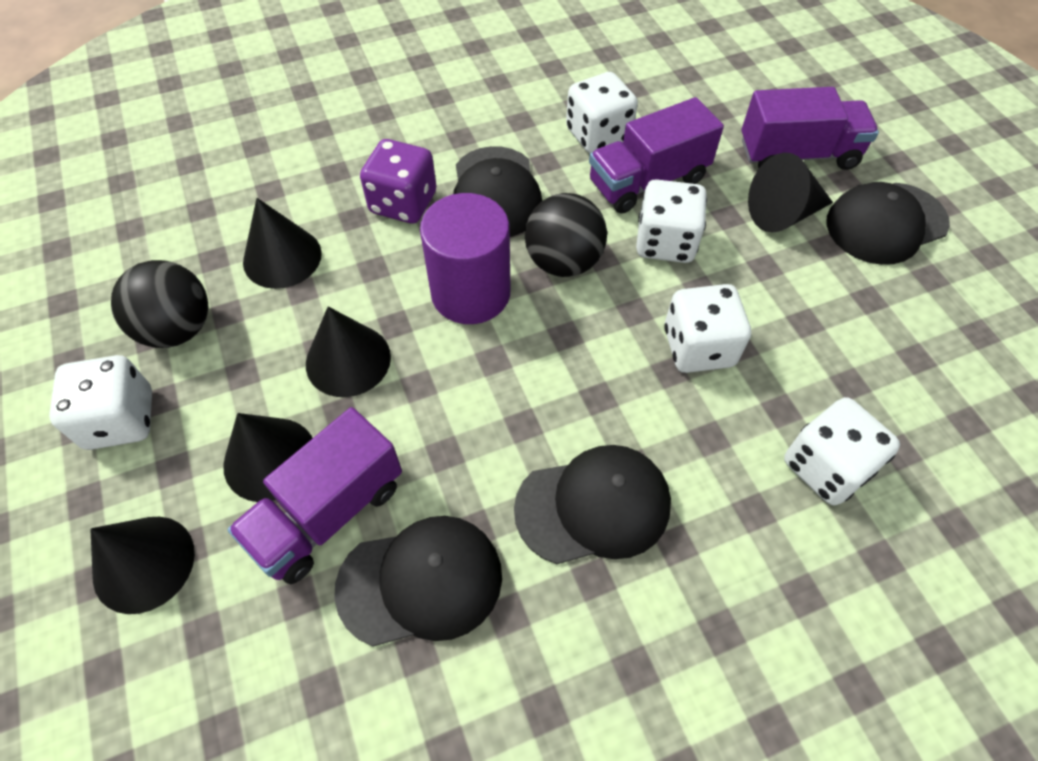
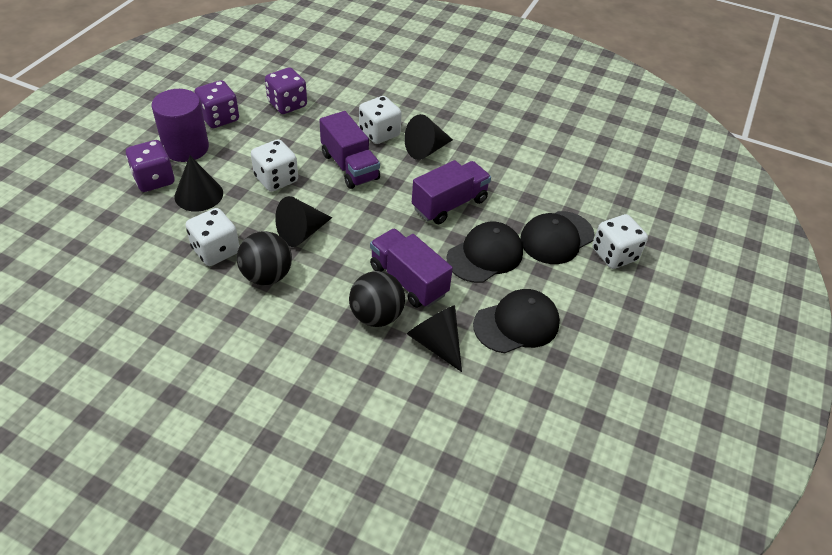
black cap: 4 -> 3
black cone: 5 -> 4
purple dice: 1 -> 3
white dice: 5 -> 4

